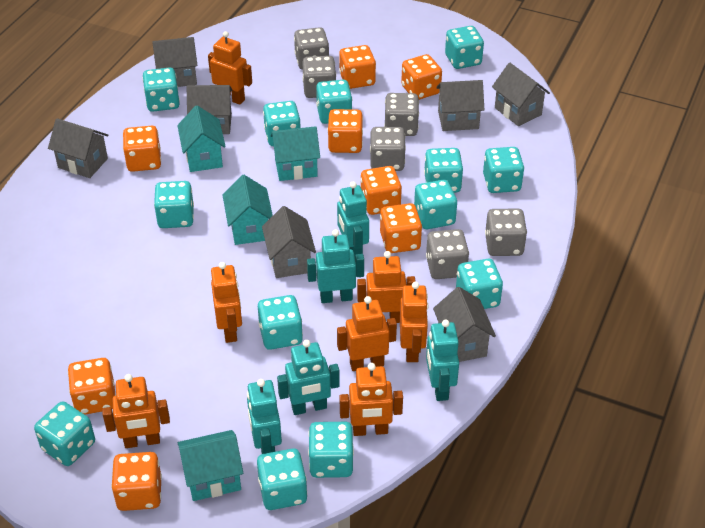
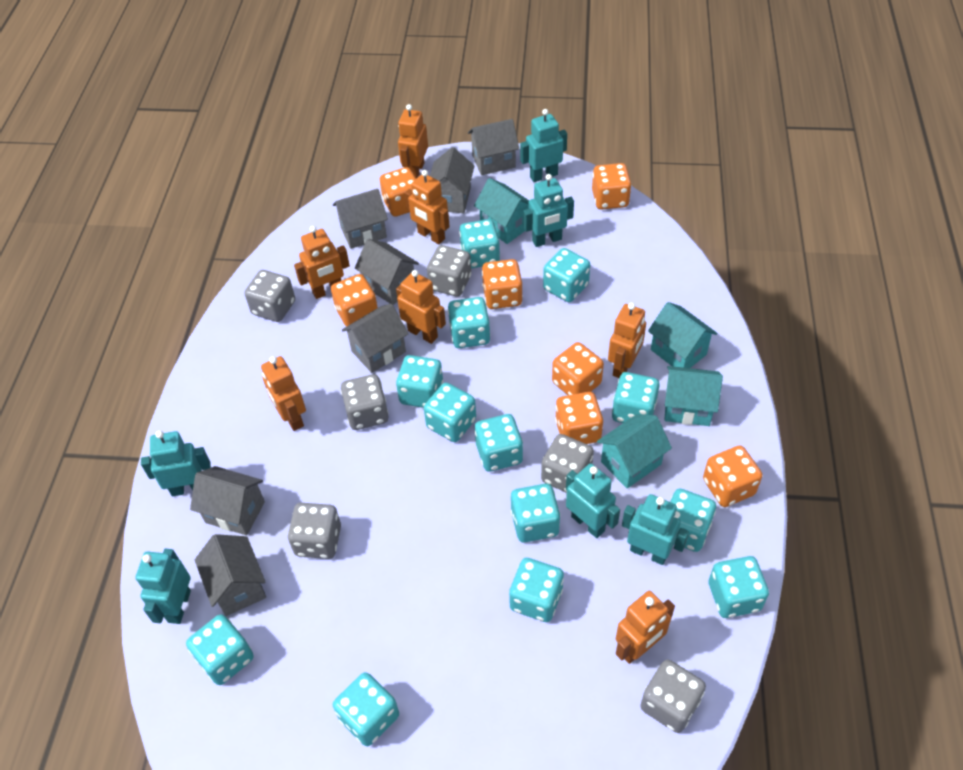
orange dice: 8 -> 7
turquoise robot: 5 -> 6

